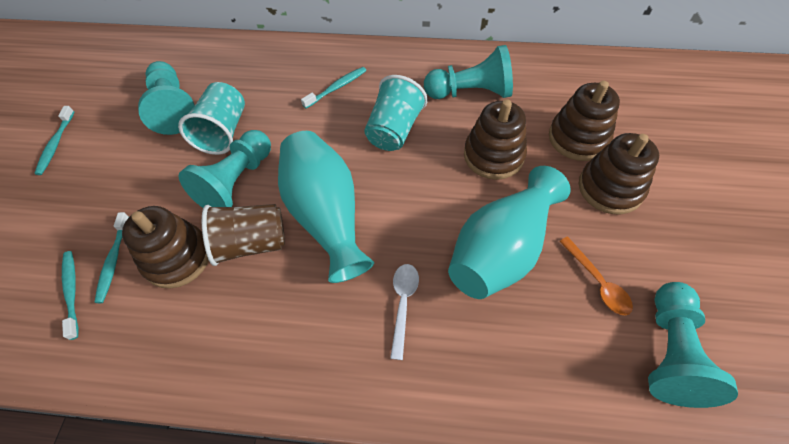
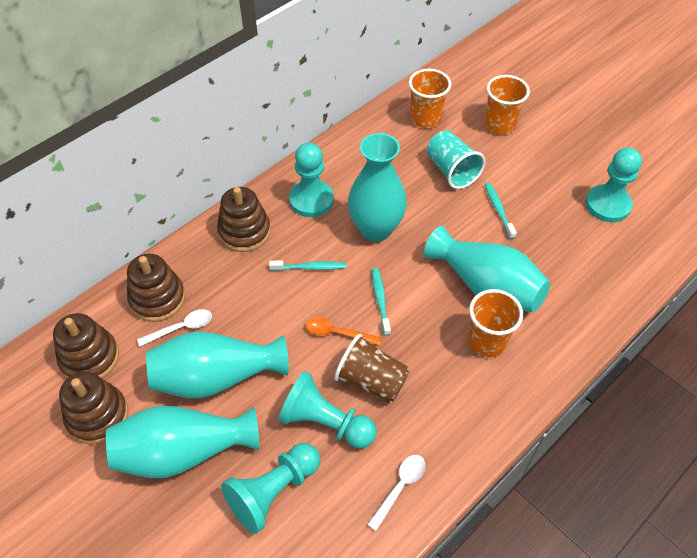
orange cup: 0 -> 3
turquoise cup: 2 -> 1
turquoise toothbrush: 4 -> 3
turquoise vase: 2 -> 4
white spoon: 1 -> 2

